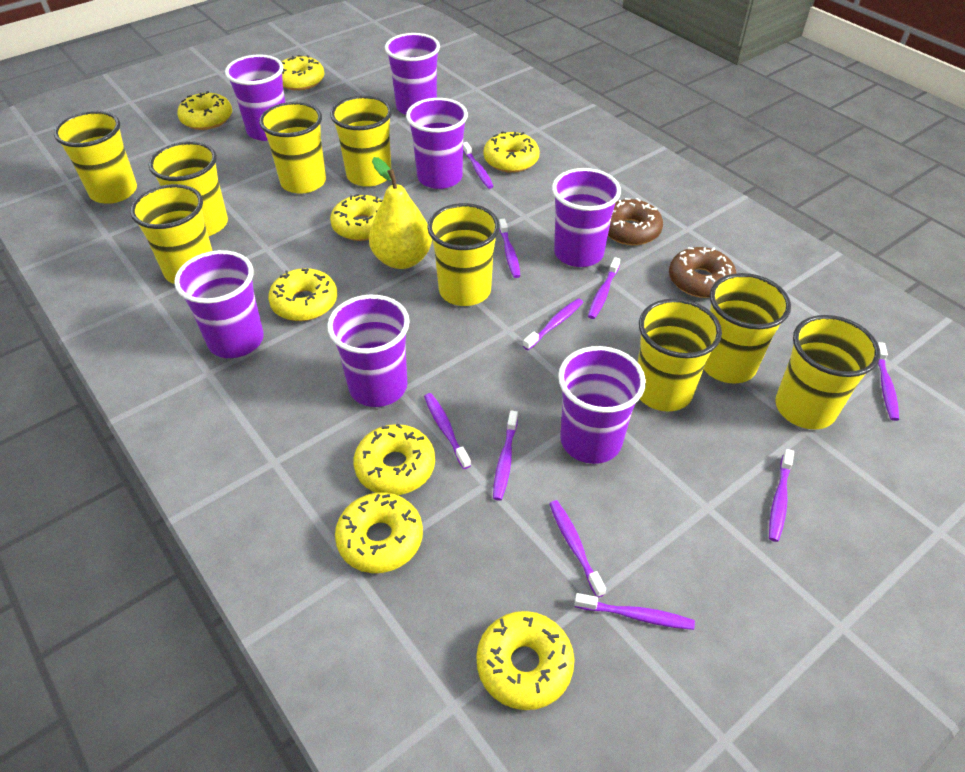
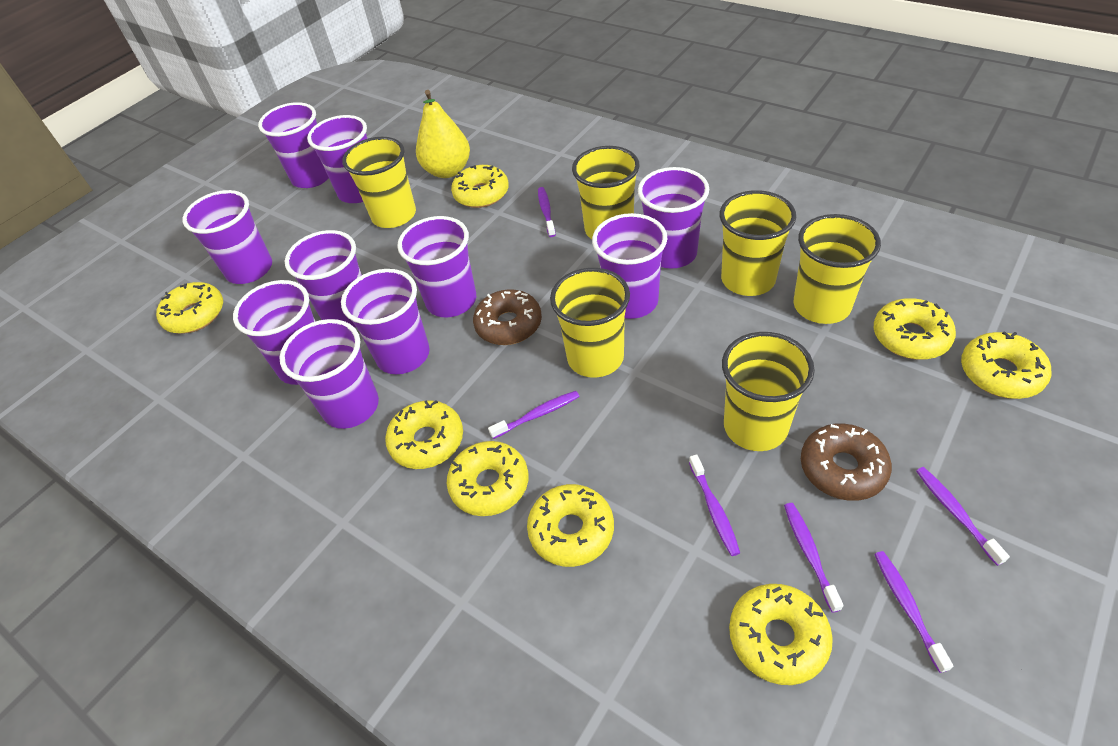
purple cup: 7 -> 10
purple toothbrush: 10 -> 6
yellow cup: 9 -> 6

